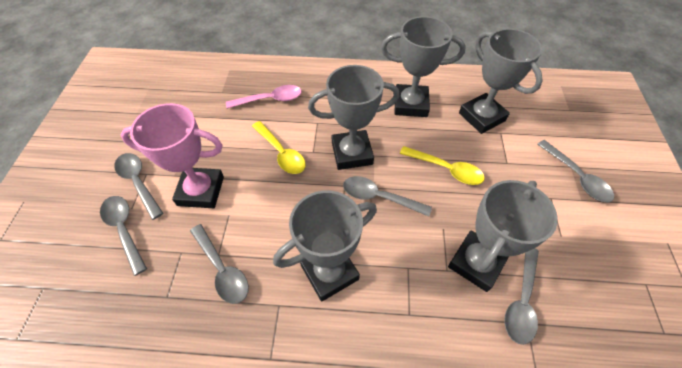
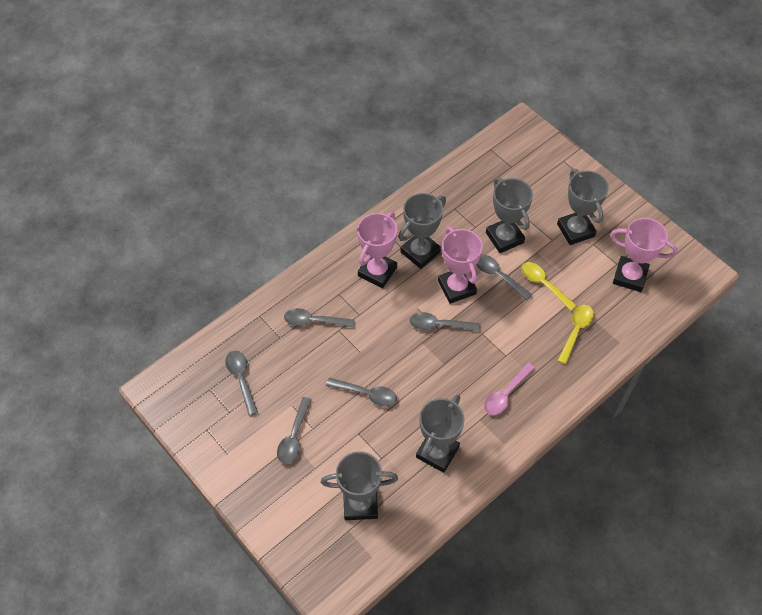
pink trophy: 1 -> 3

